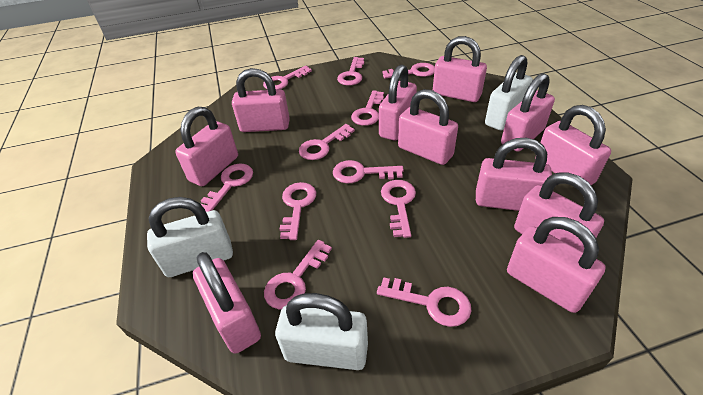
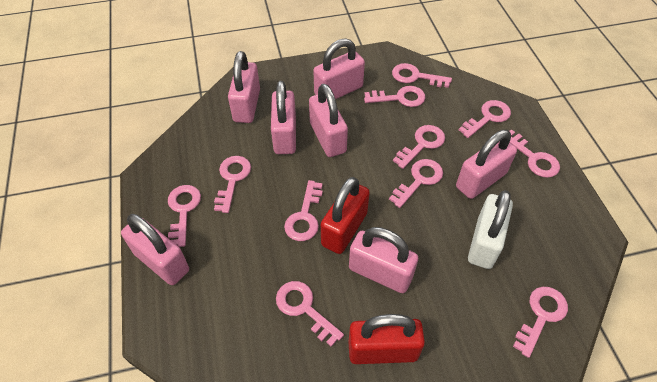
pink padlock: 11 -> 7
red padlock: 0 -> 2
white padlock: 3 -> 1

